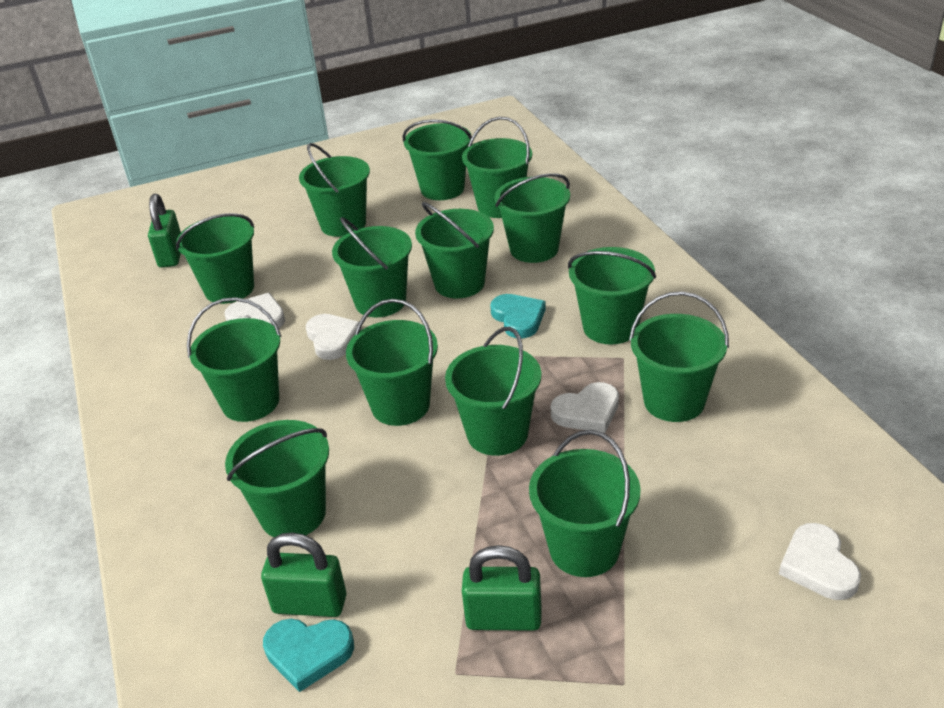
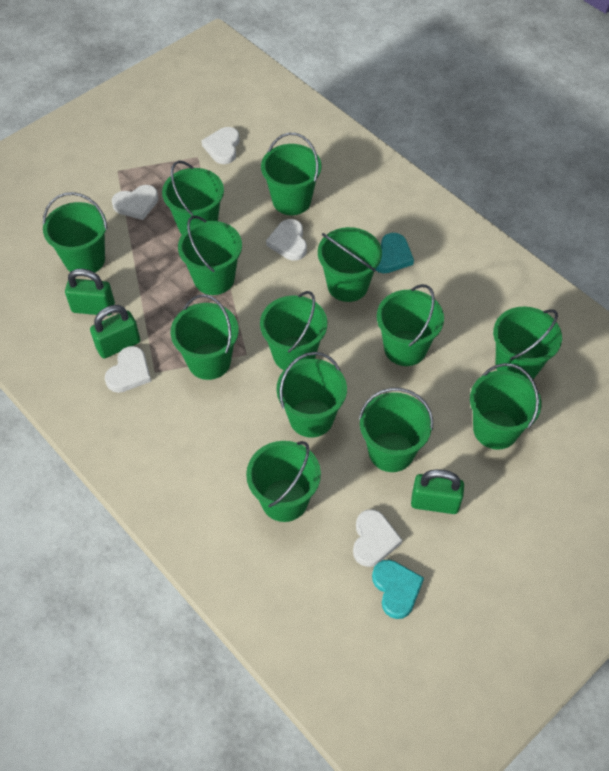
green bucket: 14 -> 13
white heart: 4 -> 5

